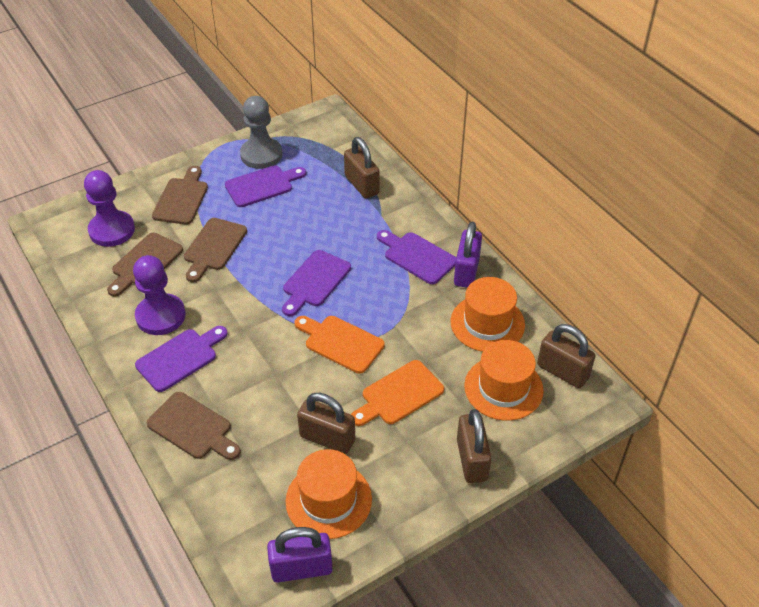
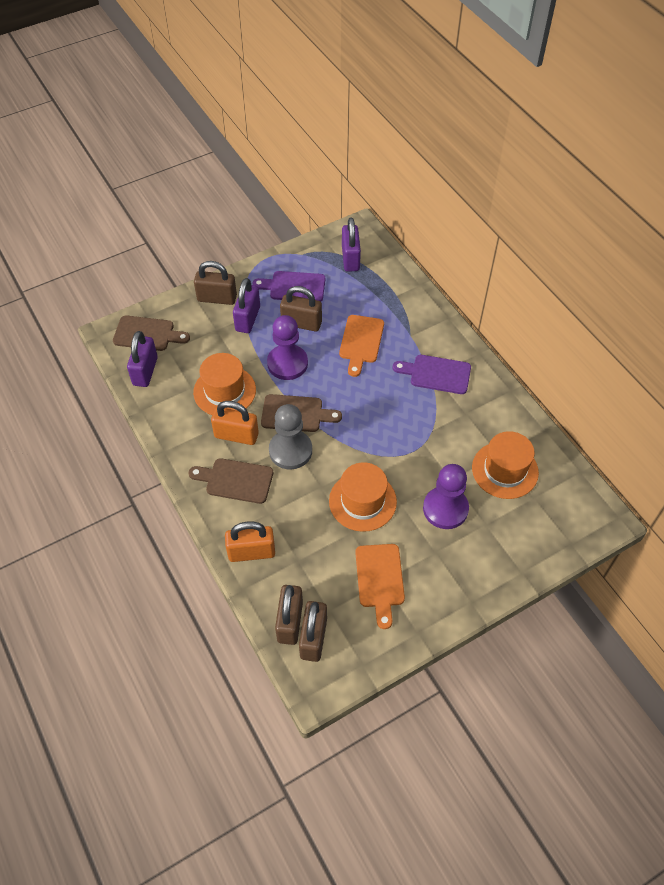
brown cutting board: 4 -> 3
orange padlock: 0 -> 2
purple cutting board: 4 -> 2
purple padlock: 2 -> 3

